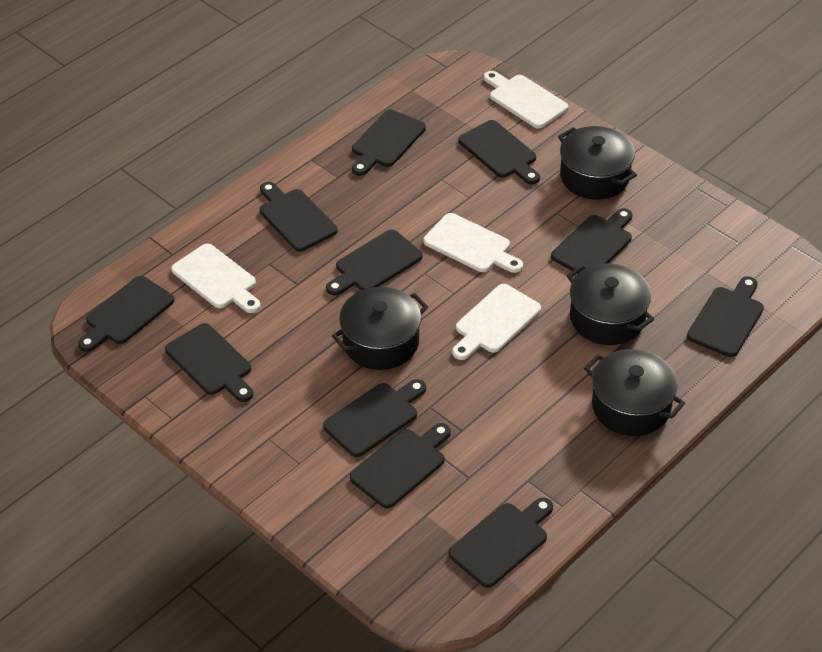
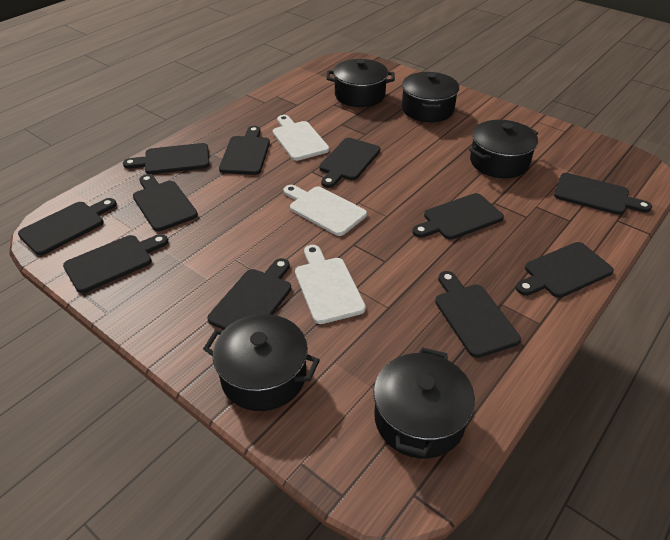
black pot: 4 -> 5
white cutting board: 4 -> 3

